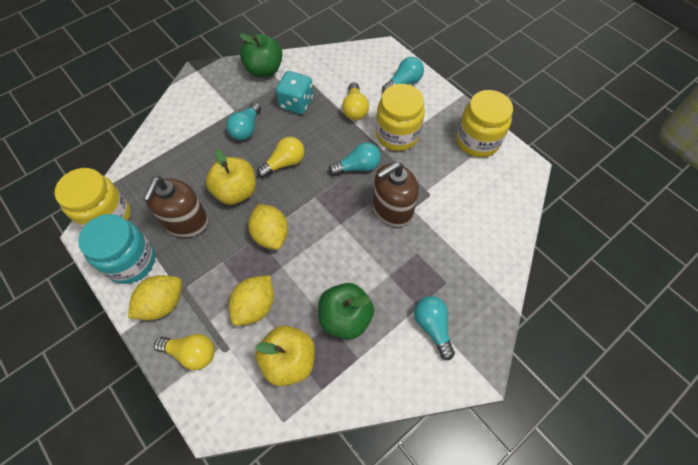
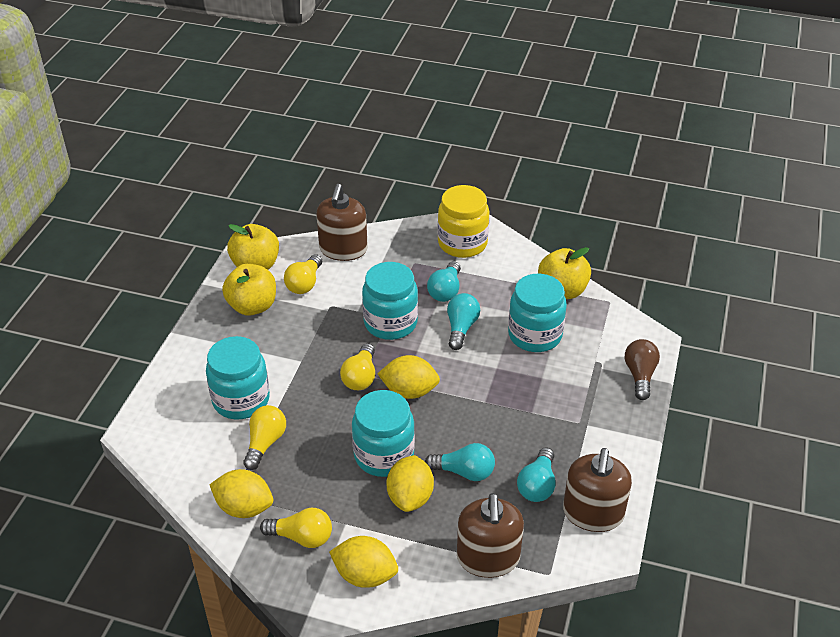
brown light bulb: 0 -> 1
brown soap dispenser: 2 -> 3
green apple: 2 -> 0
turquoise dice: 1 -> 0
turquoise jar: 1 -> 4
yellow apple: 2 -> 3
yellow jar: 3 -> 1
yellow lemon: 3 -> 4
yellow light bulb: 3 -> 4

